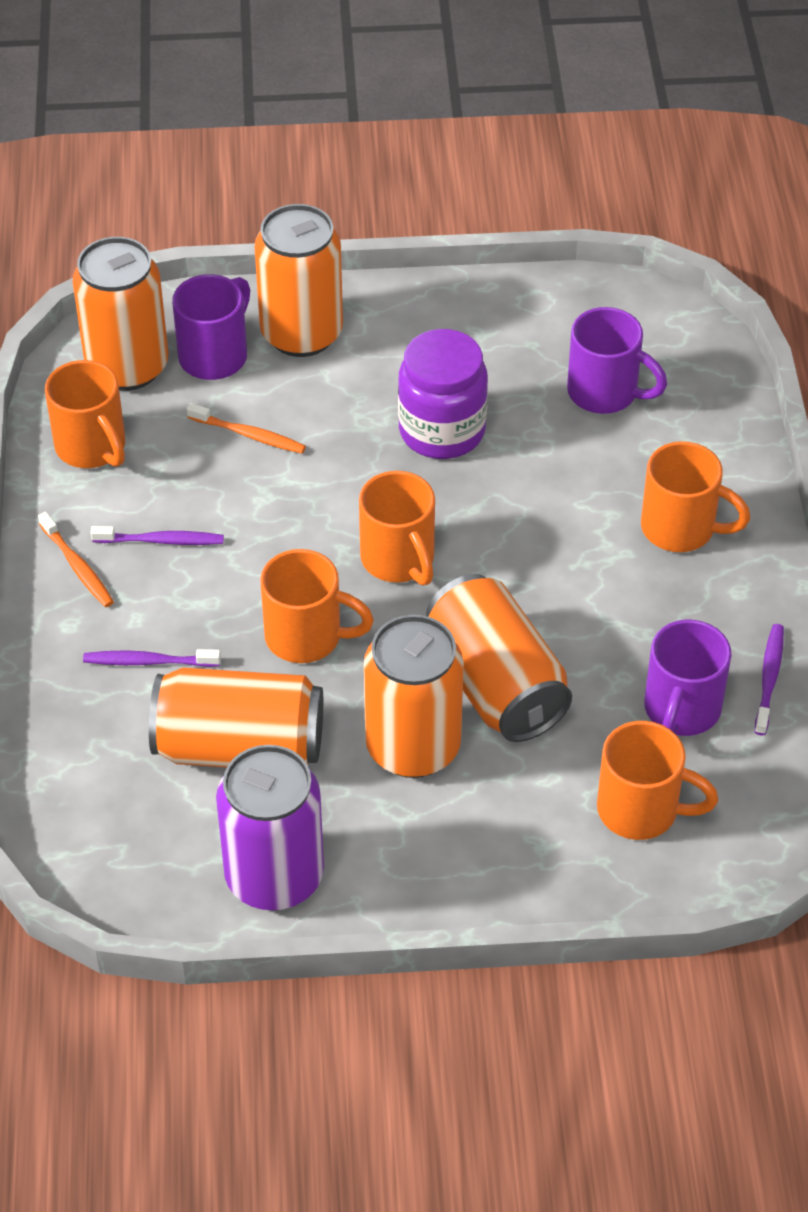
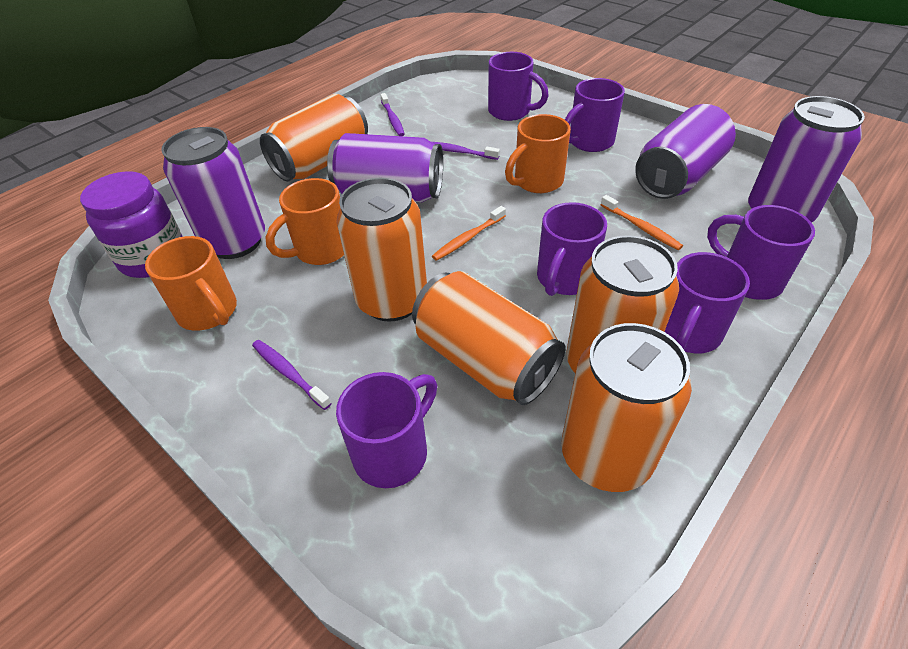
orange mug: 5 -> 3
purple can: 1 -> 4
purple mug: 3 -> 6

